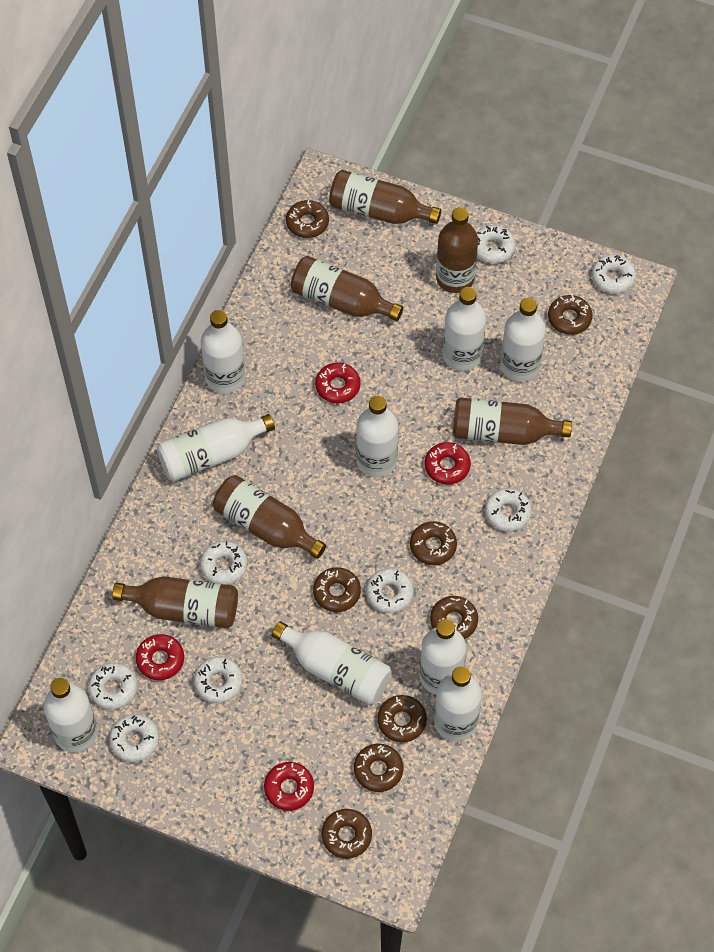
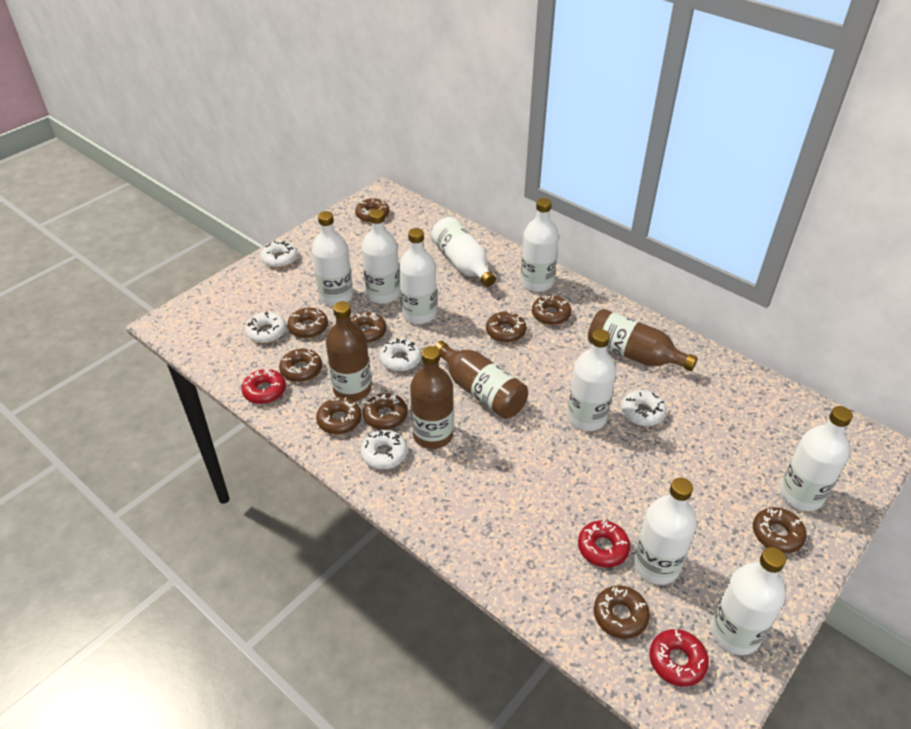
brown bottle: 6 -> 4
brown donut: 8 -> 10
red donut: 4 -> 3
white donut: 8 -> 5

